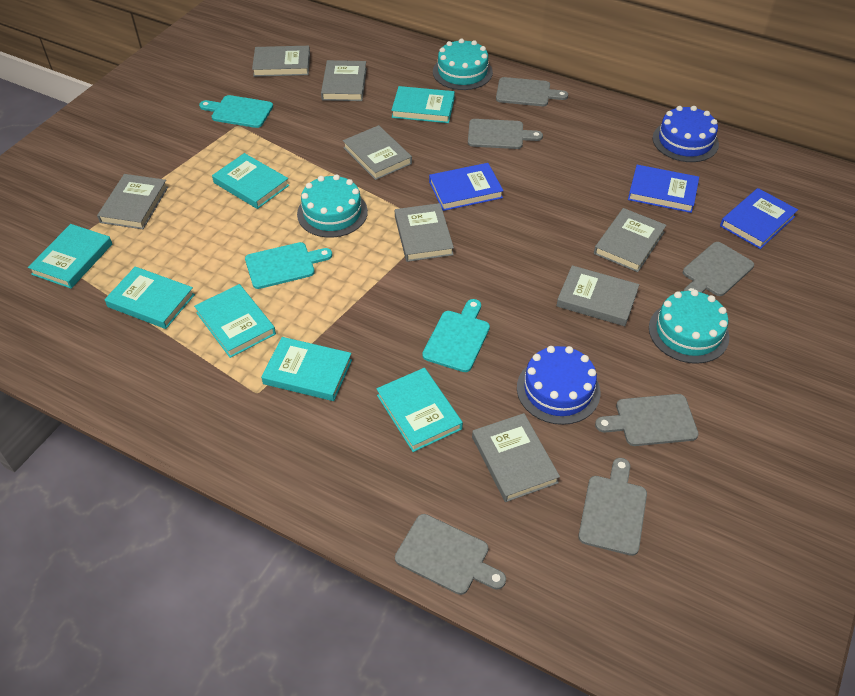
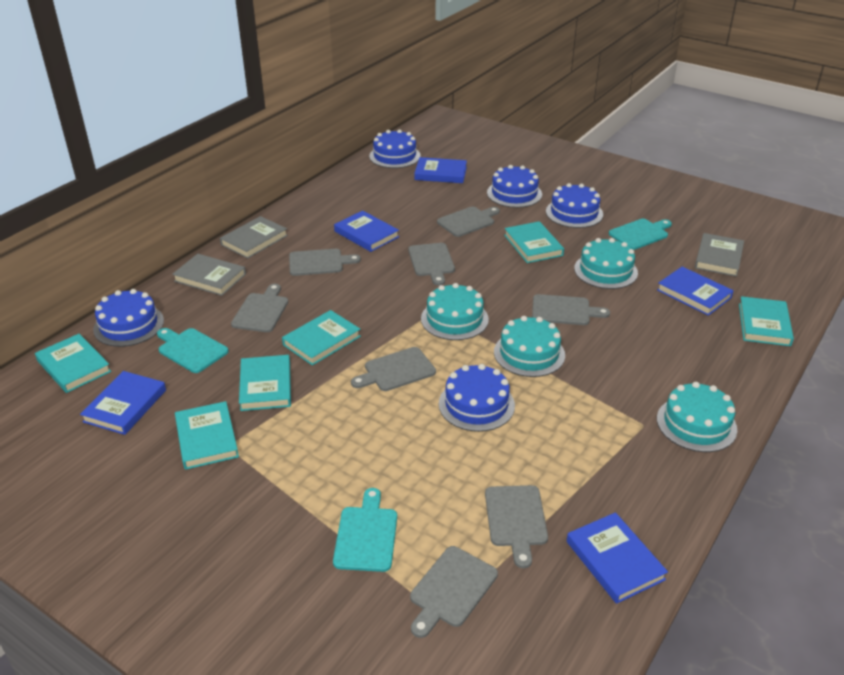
blue book: 3 -> 5
blue cake: 2 -> 5
grey book: 8 -> 3
grey cutting board: 6 -> 8
turquoise book: 7 -> 6
turquoise cake: 3 -> 4

